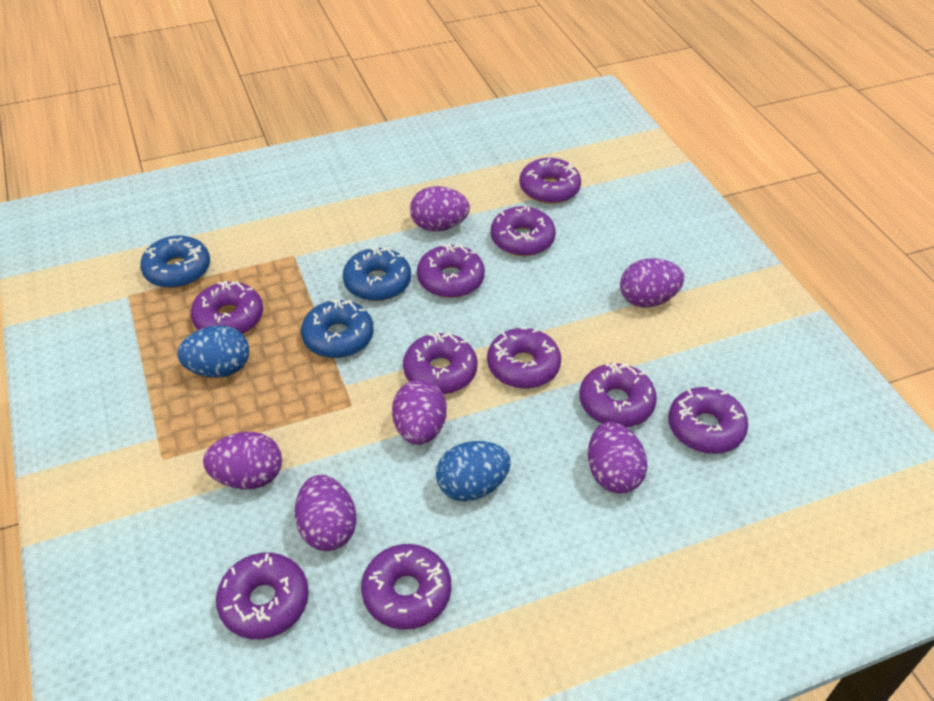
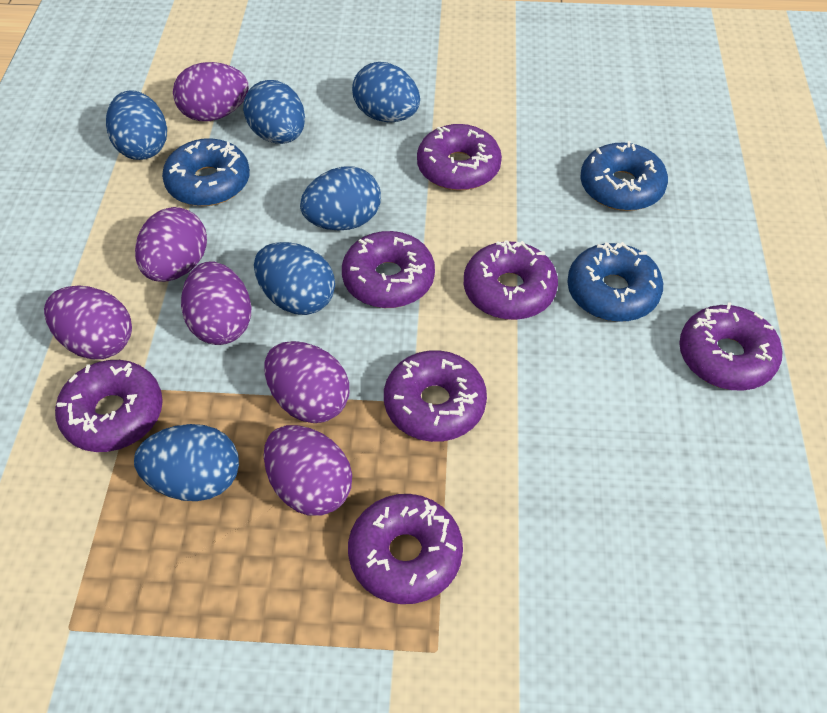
blue egg: 2 -> 6
purple donut: 10 -> 7

